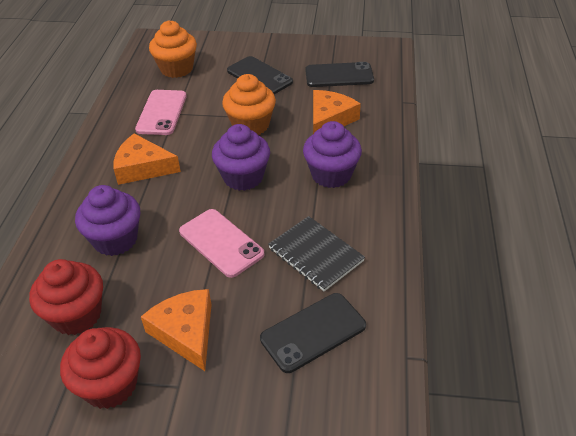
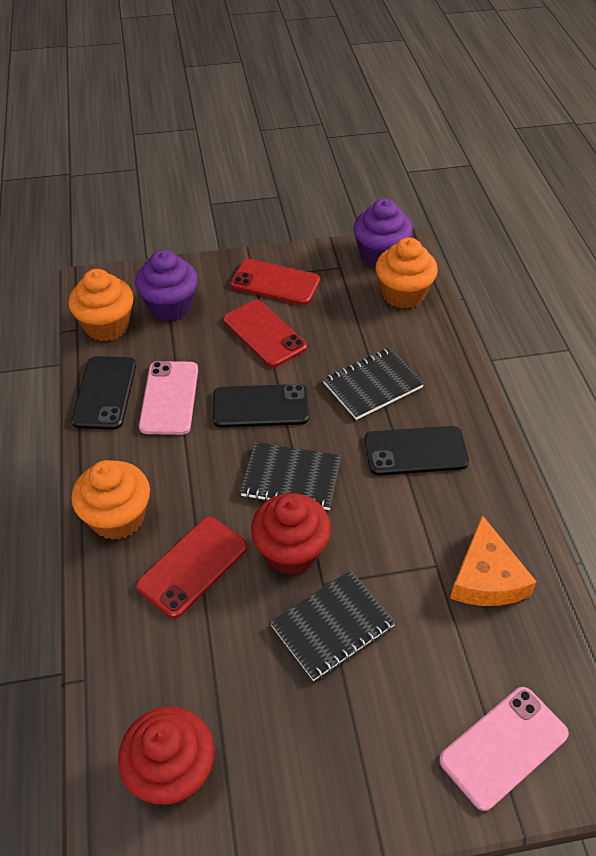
black notebook: 1 -> 3
orange cheese: 3 -> 1
orange cupcake: 2 -> 3
purple cupcake: 3 -> 2
red phone: 0 -> 3

